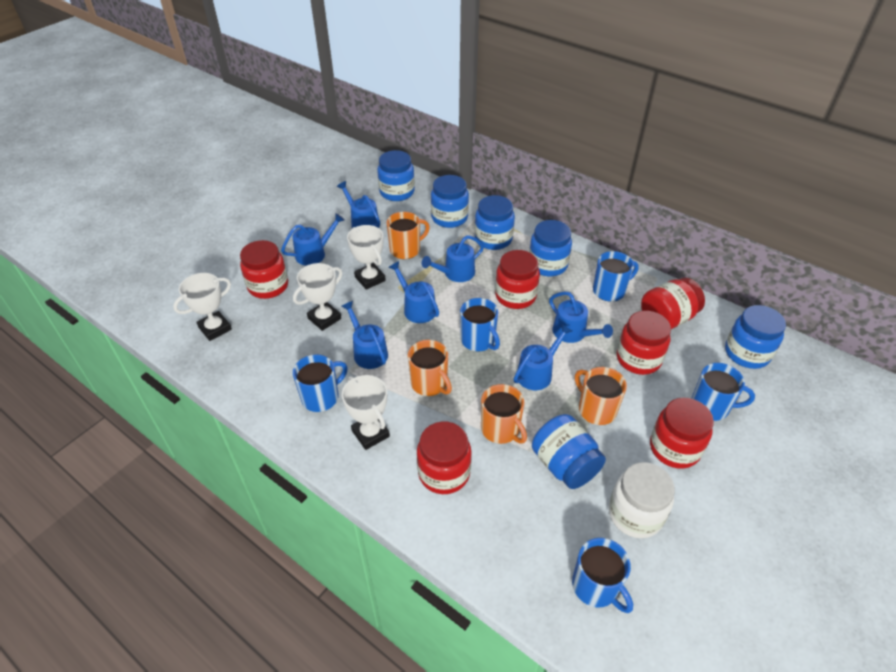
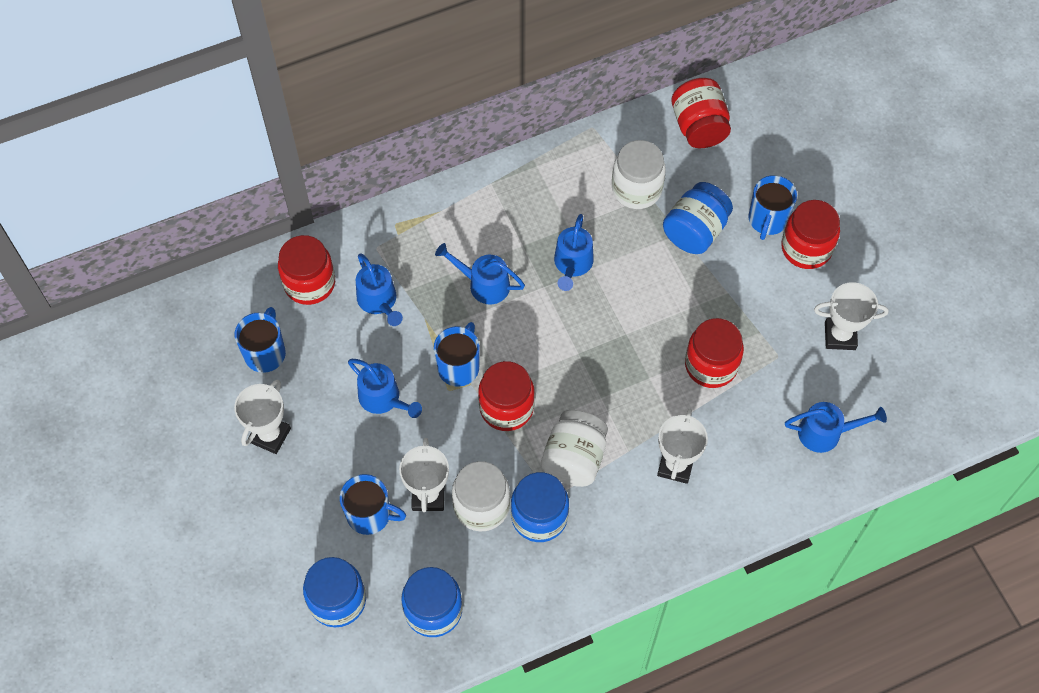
blue jar: 6 -> 4
blue mug: 5 -> 4
blue watering can: 7 -> 5
orange mug: 4 -> 0
red jar: 6 -> 5
white jar: 1 -> 3

